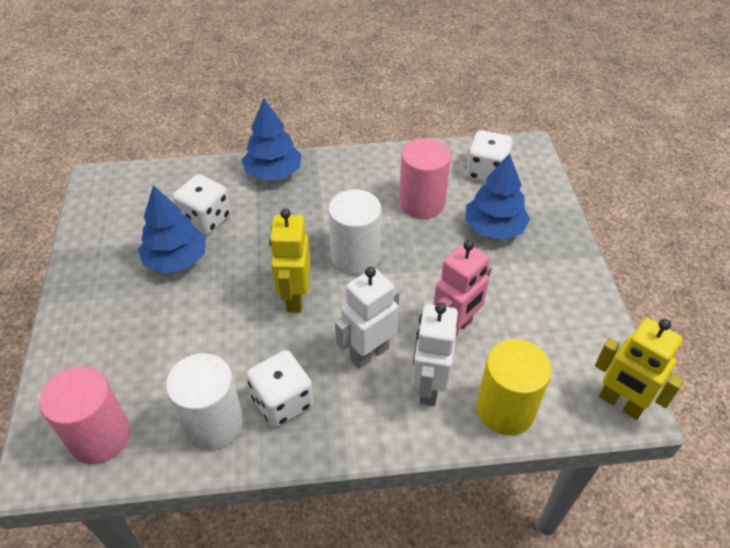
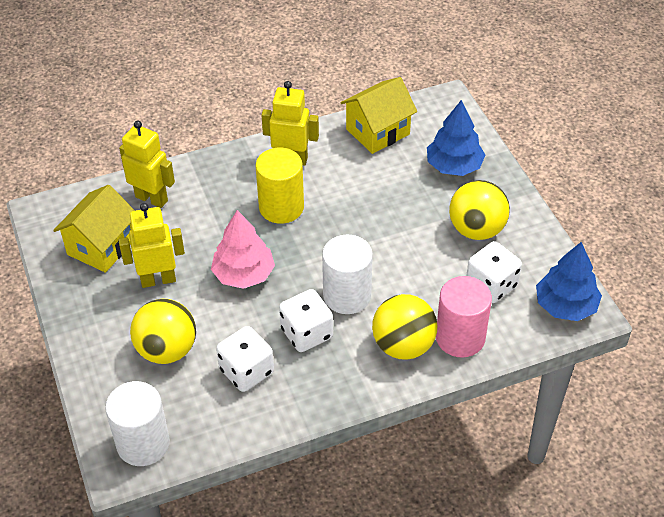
blue tree: 3 -> 2
pink cylinder: 2 -> 1
pink robot: 1 -> 0
pink tree: 0 -> 1
white robot: 2 -> 0
yellow ball: 0 -> 3
yellow house: 0 -> 2
yellow robot: 2 -> 3

